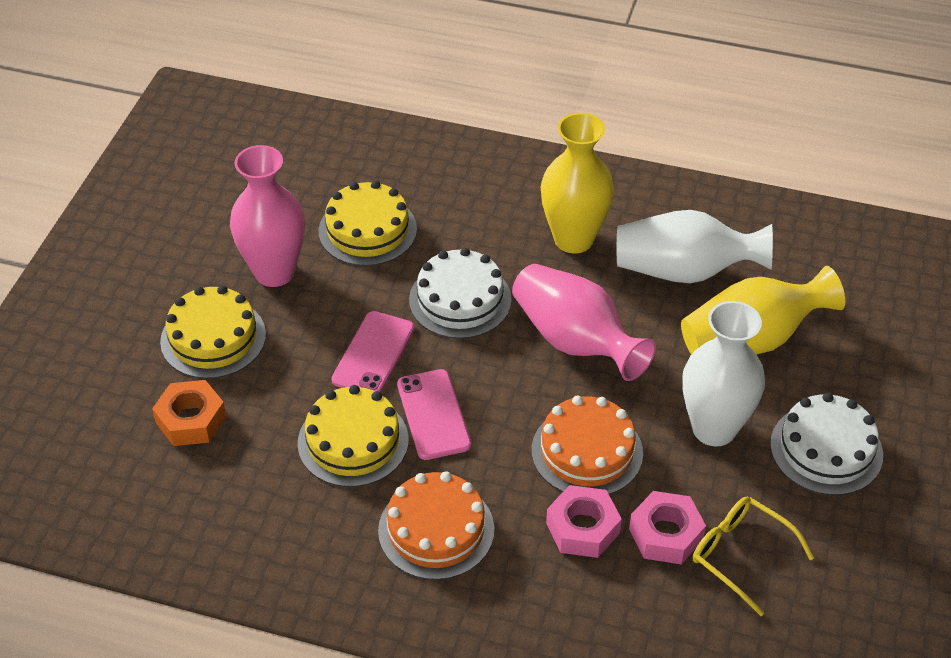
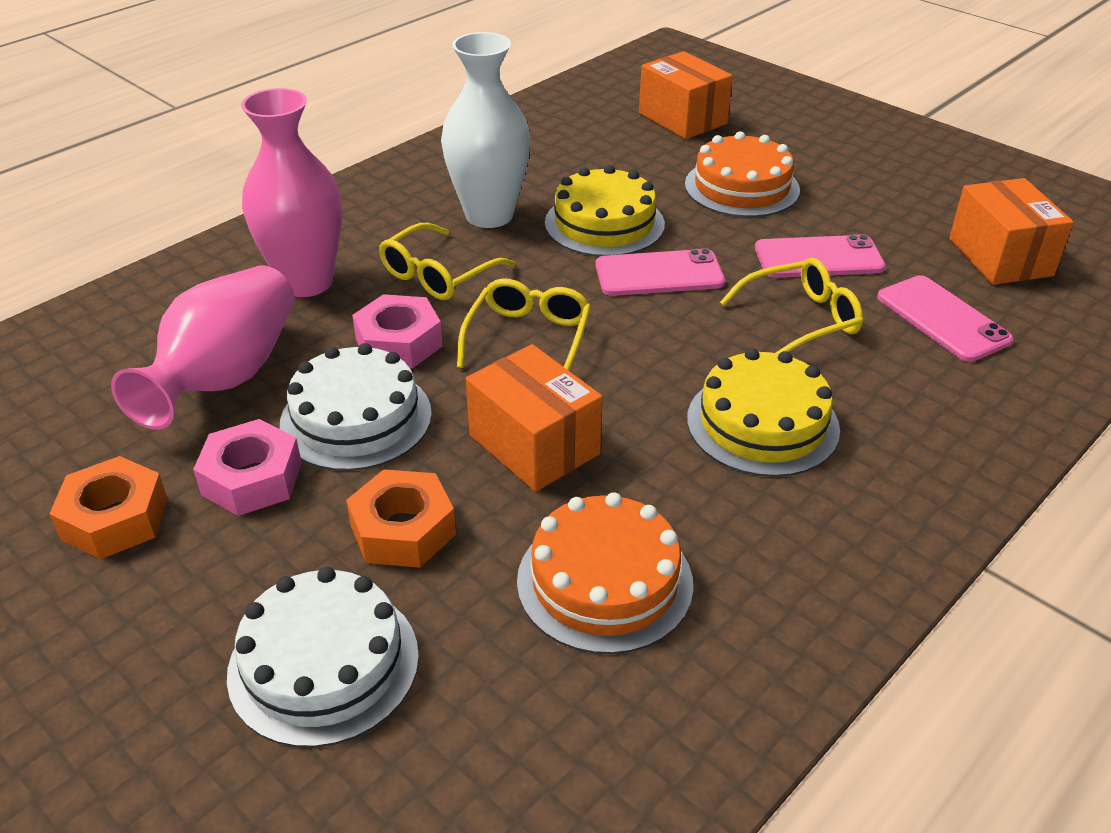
orange box: 0 -> 3
orange nut: 1 -> 2
pink phone: 2 -> 3
white vase: 2 -> 1
yellow cake: 3 -> 2
yellow glasses: 1 -> 3
yellow vase: 2 -> 0

